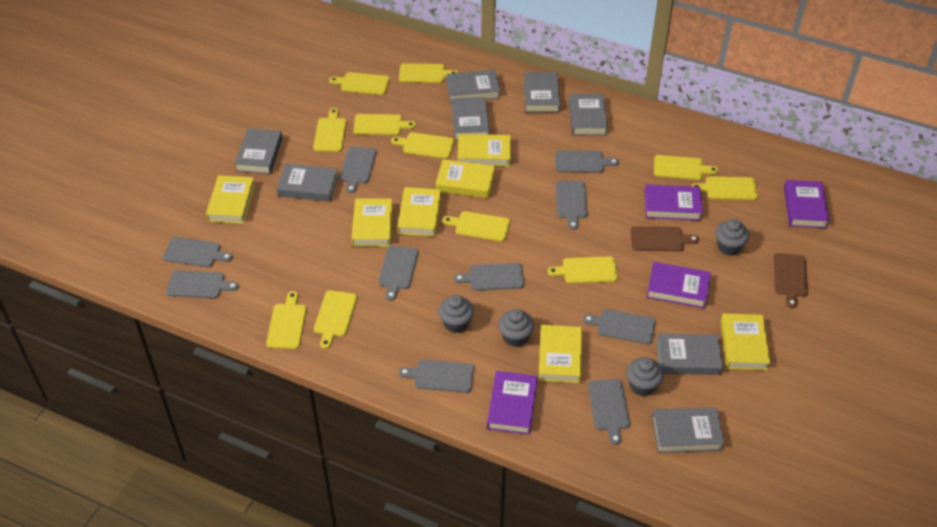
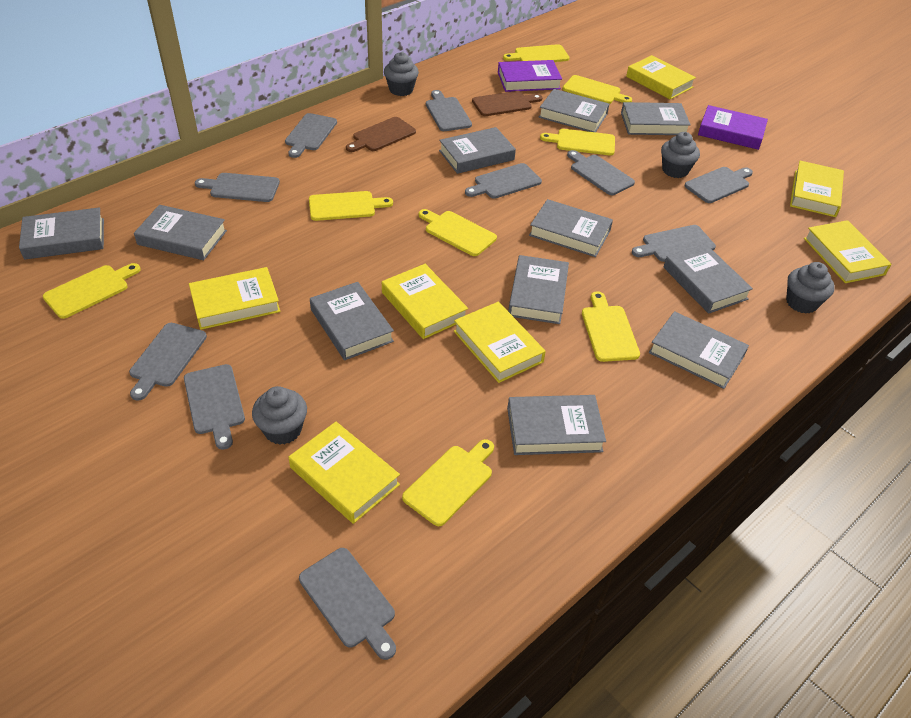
grey book: 8 -> 11
purple book: 4 -> 2
yellow cutting board: 11 -> 8

